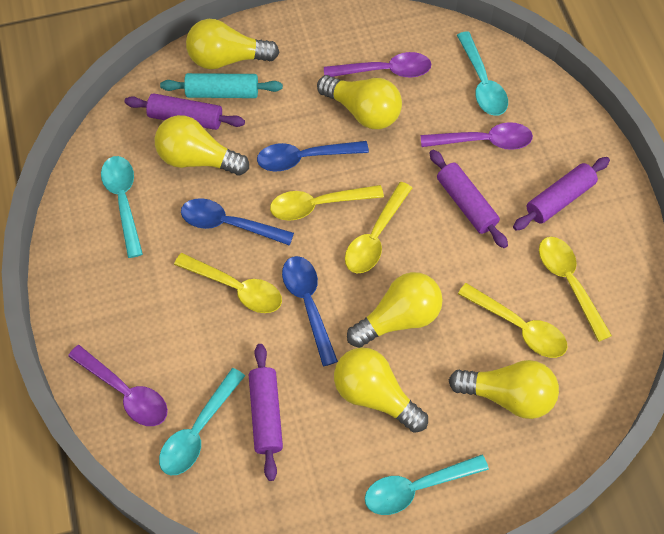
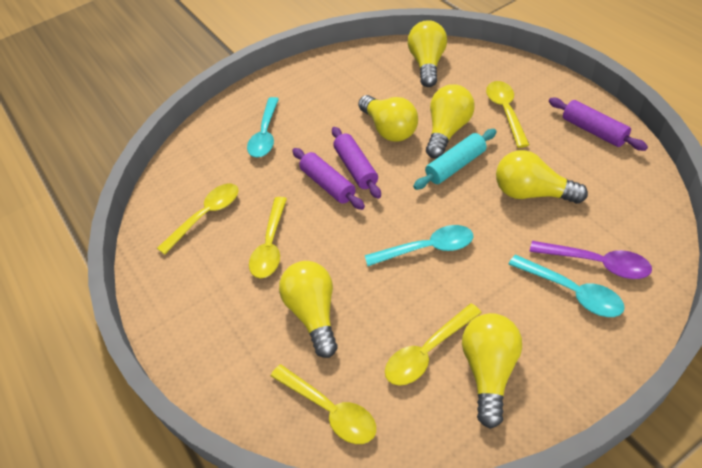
blue spoon: 3 -> 0
purple rolling pin: 4 -> 3
purple spoon: 3 -> 1
turquoise spoon: 4 -> 3

